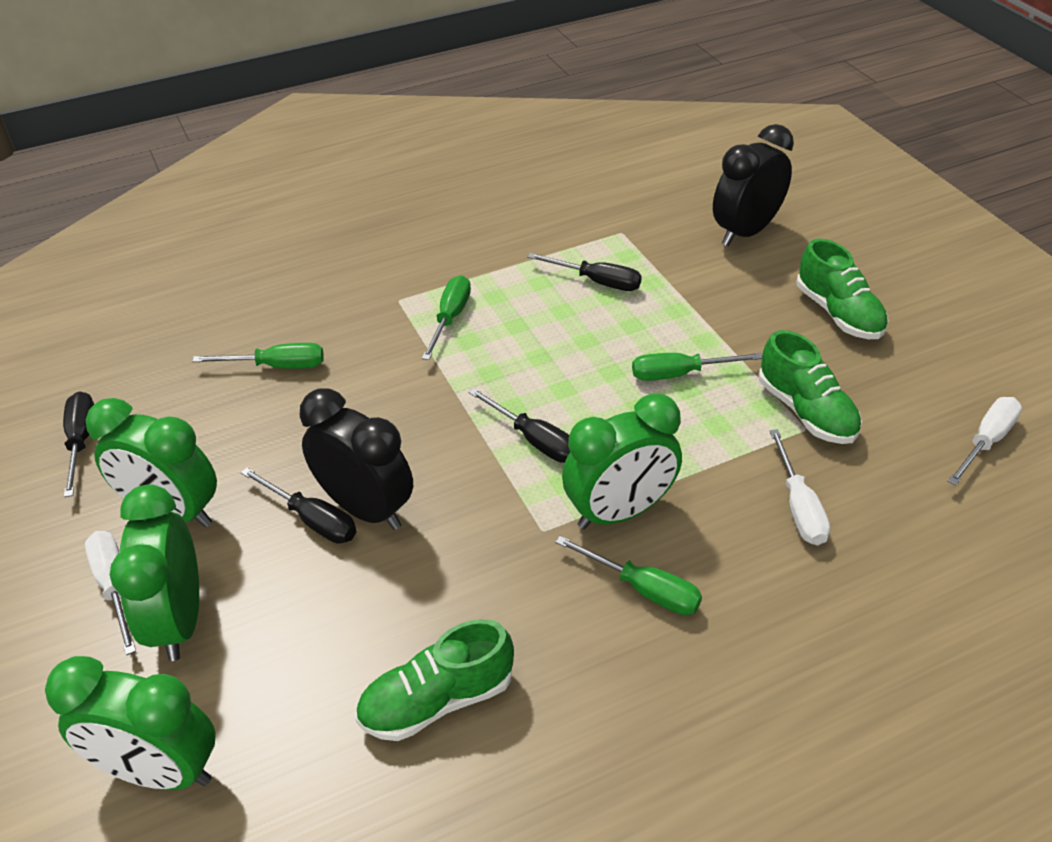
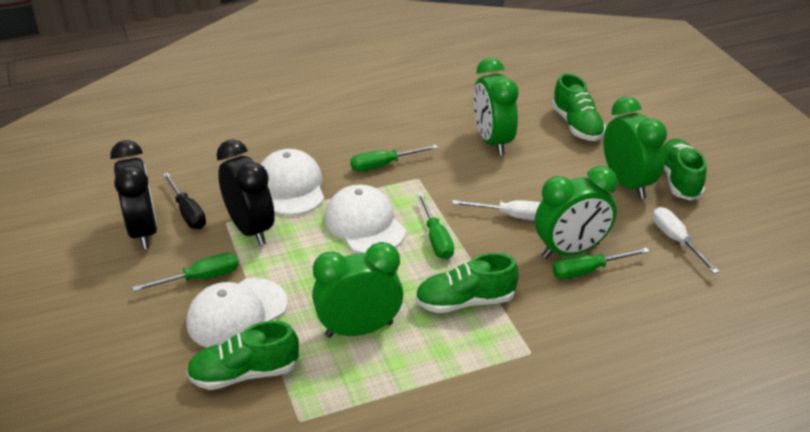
black screwdriver: 4 -> 1
green shoe: 3 -> 4
white cap: 0 -> 3
white screwdriver: 3 -> 2

